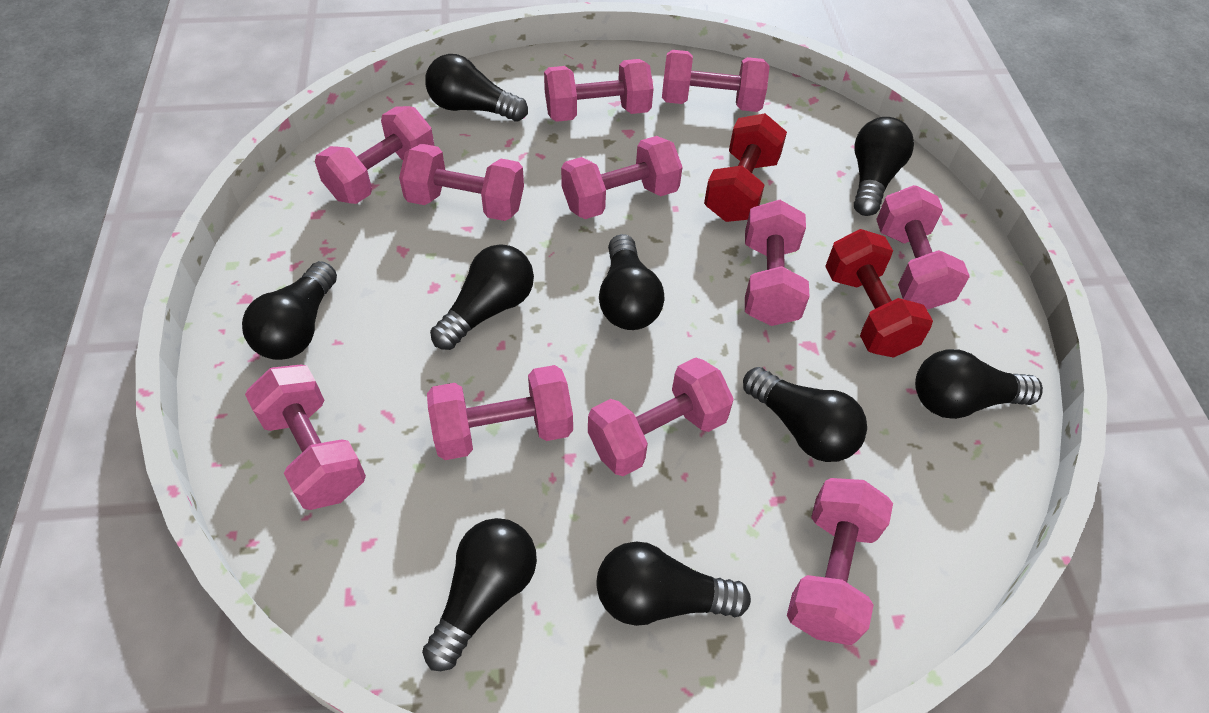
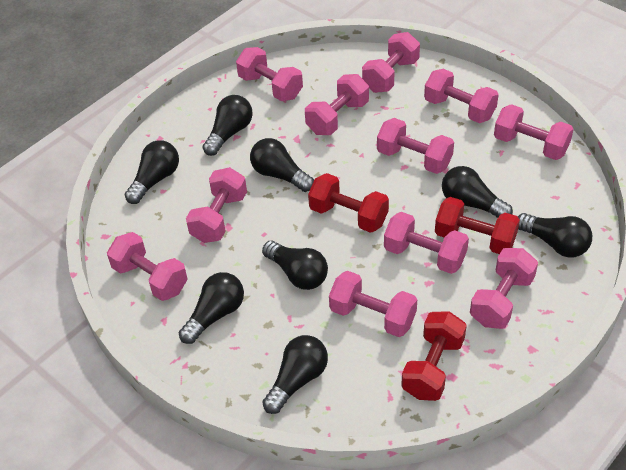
black light bulb: 9 -> 8
red dumbbell: 2 -> 3

